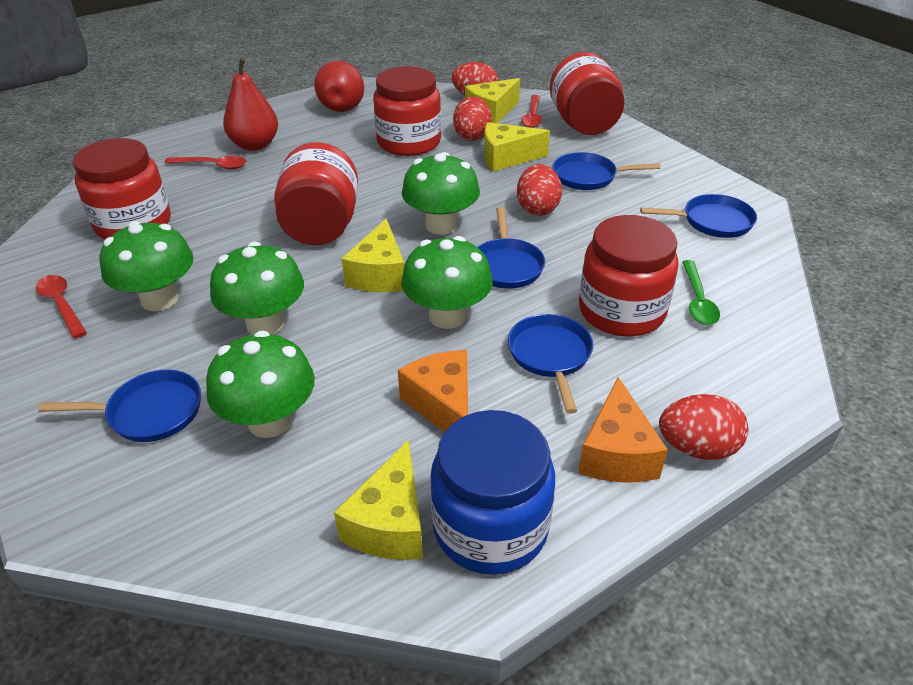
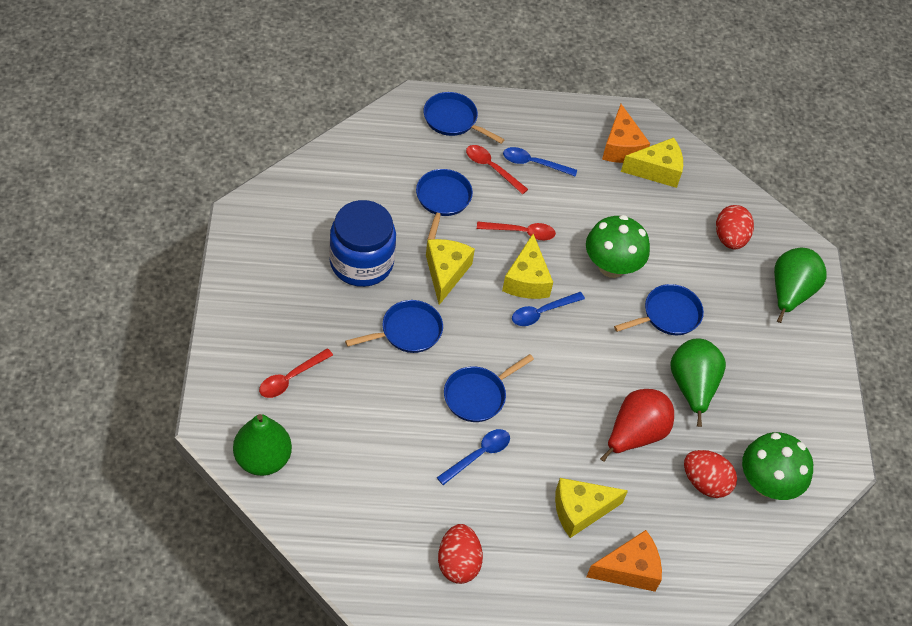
blue spoon: 0 -> 3
green mushroom: 5 -> 2
green pear: 0 -> 3
green spoon: 1 -> 0
red egg: 4 -> 3
red jar: 5 -> 0
red pear: 2 -> 1

